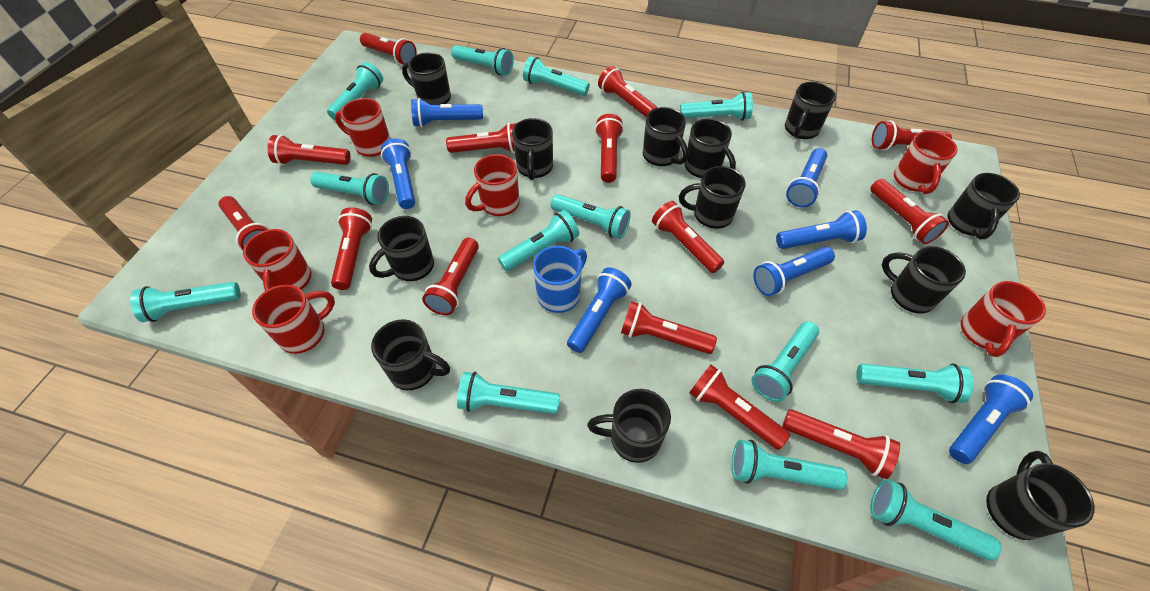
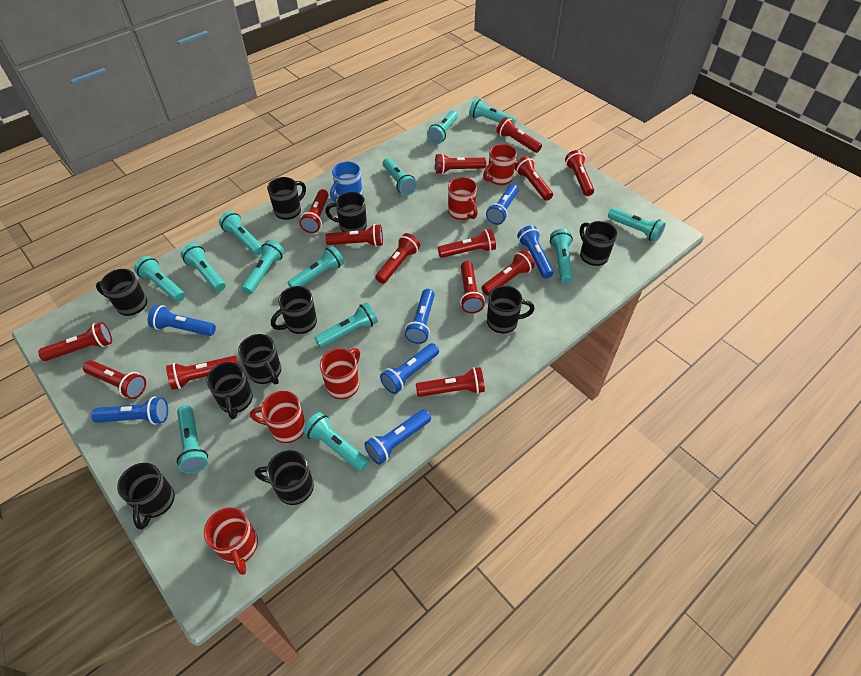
black mug: 12 -> 10
red mug: 6 -> 5

